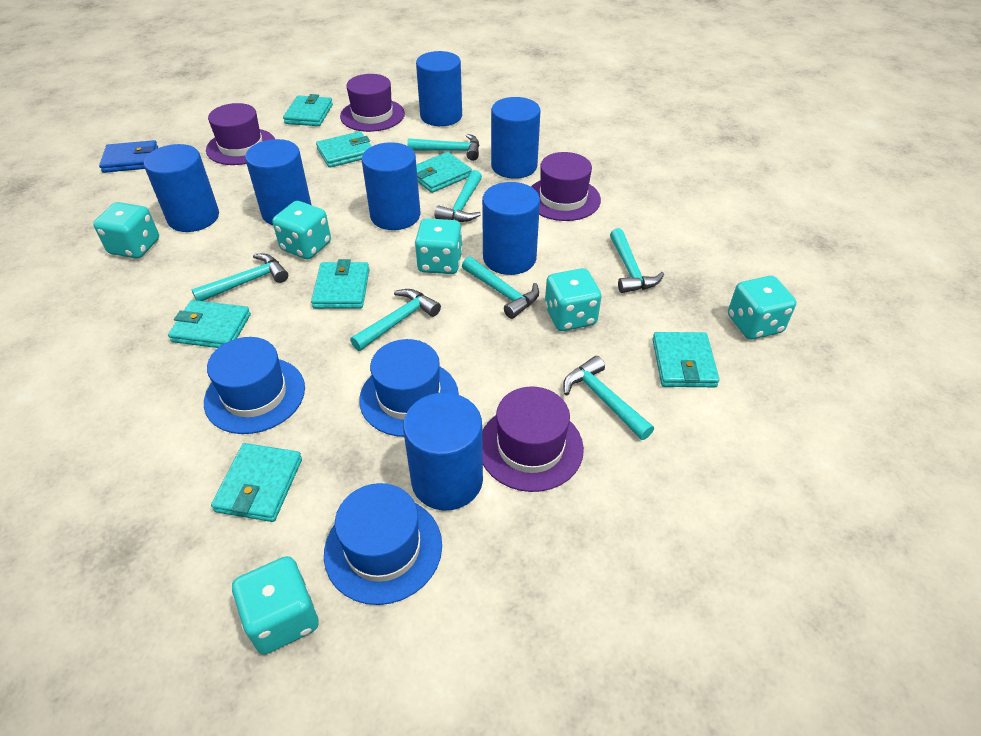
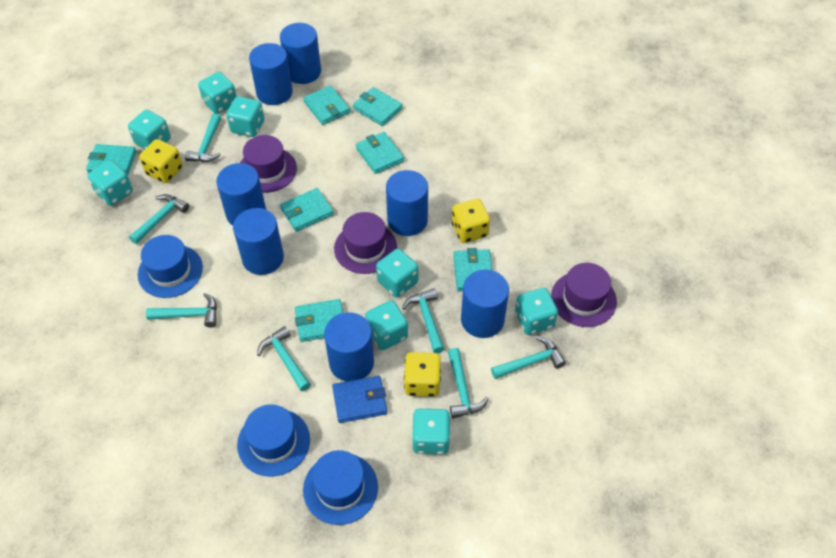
purple hat: 4 -> 3
turquoise dice: 6 -> 8
yellow dice: 0 -> 3

